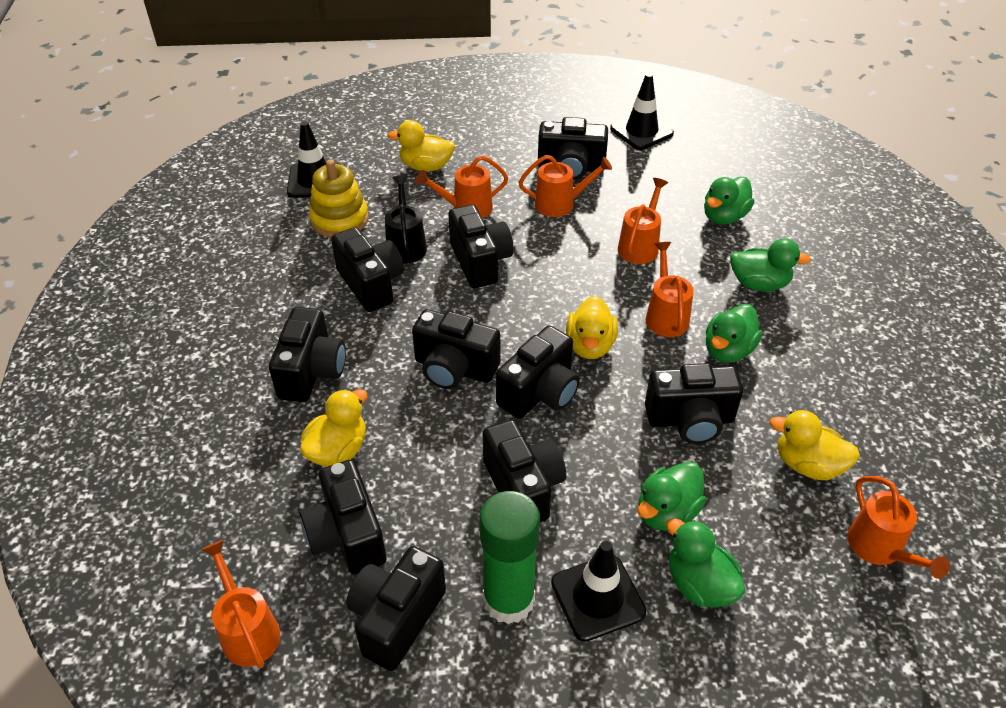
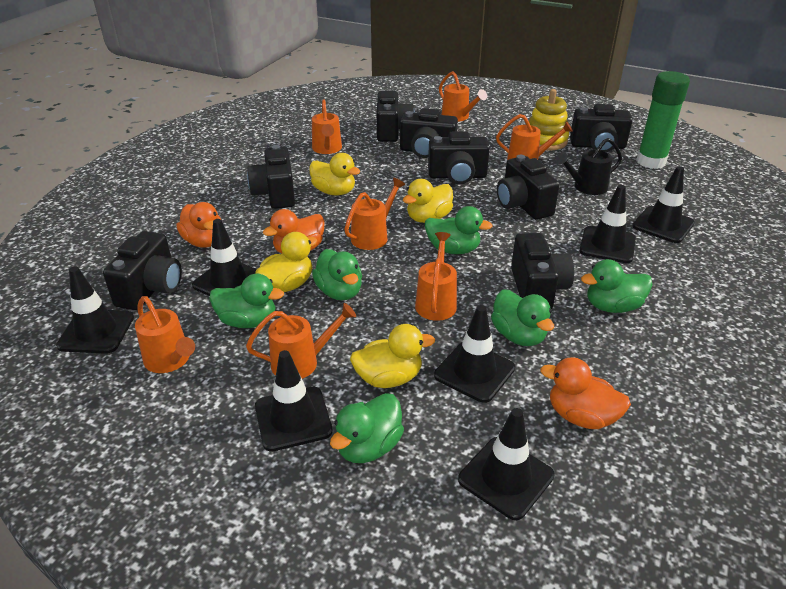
black camera: 10 -> 8
black traffic cone: 3 -> 7
green duck: 5 -> 6
orange duck: 0 -> 3
orange watering can: 6 -> 7

